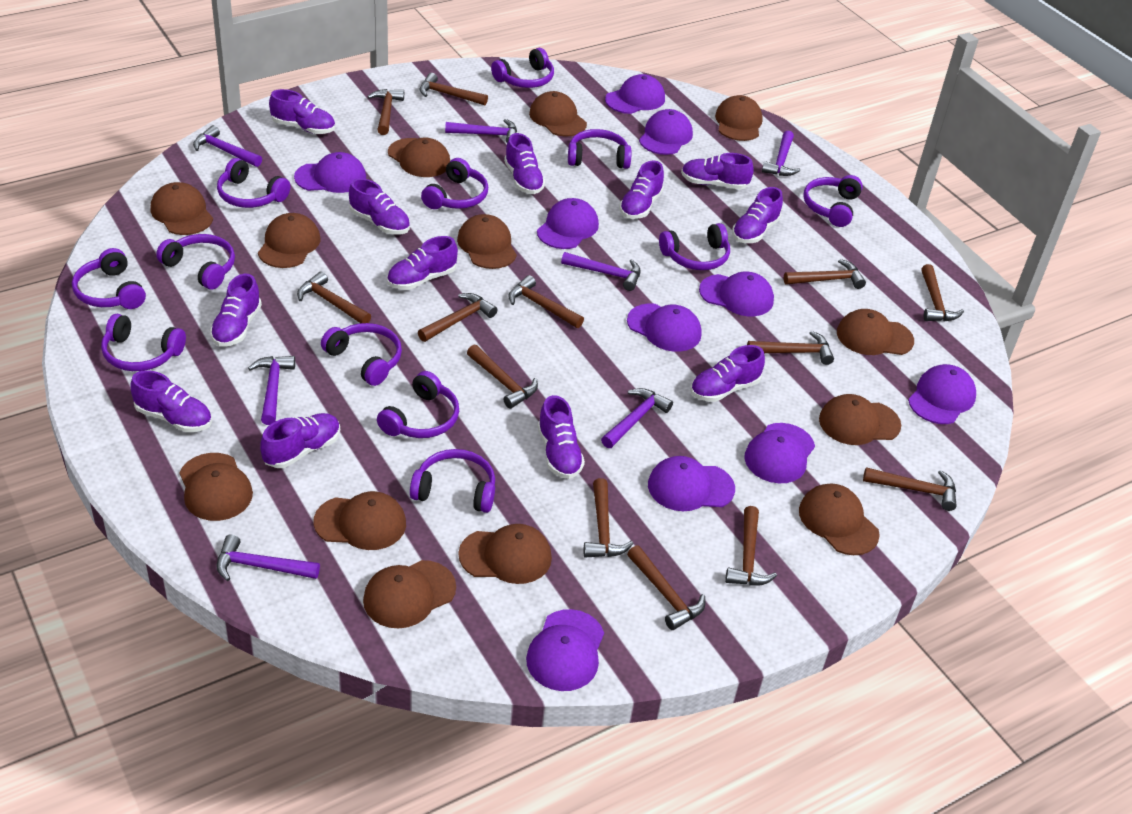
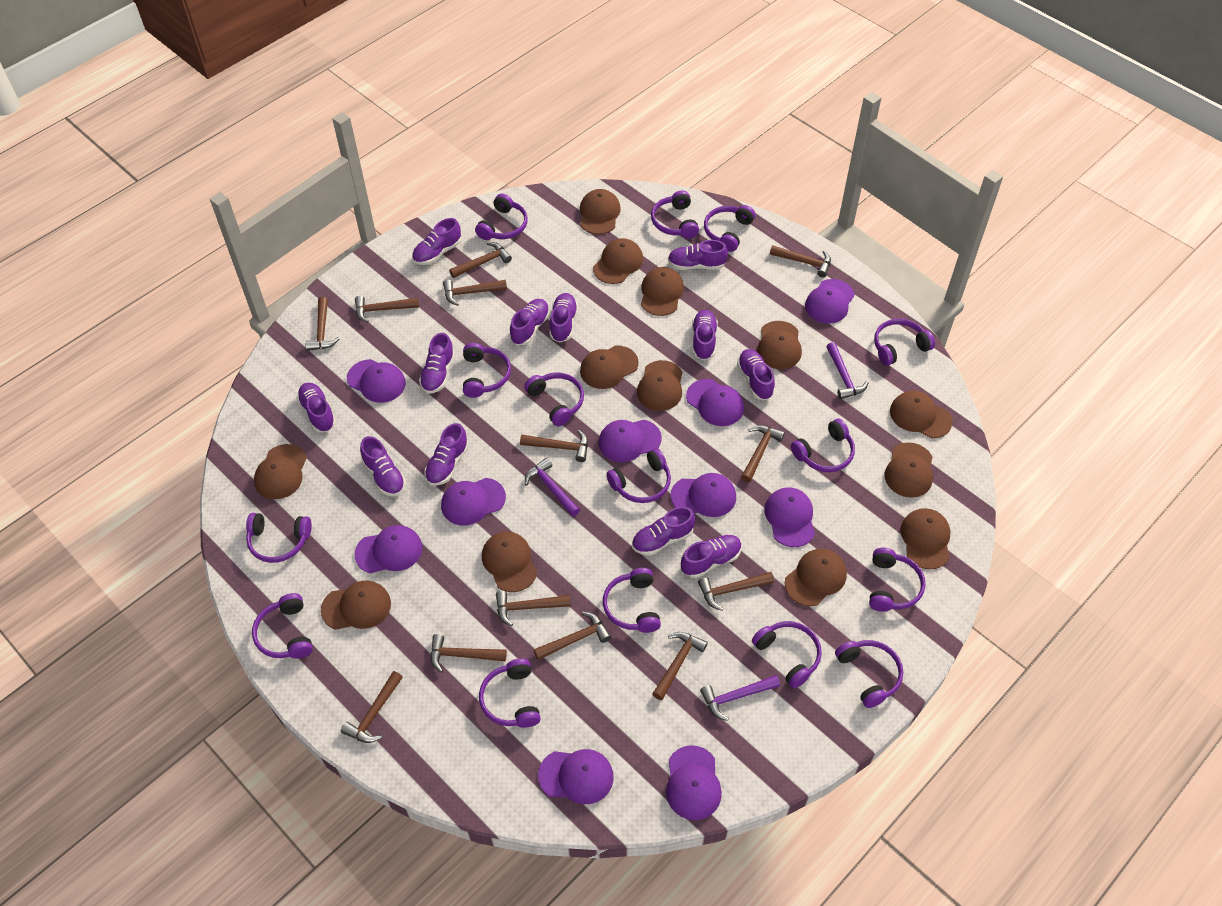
purple hammer: 7 -> 3
purple headphones: 12 -> 15

